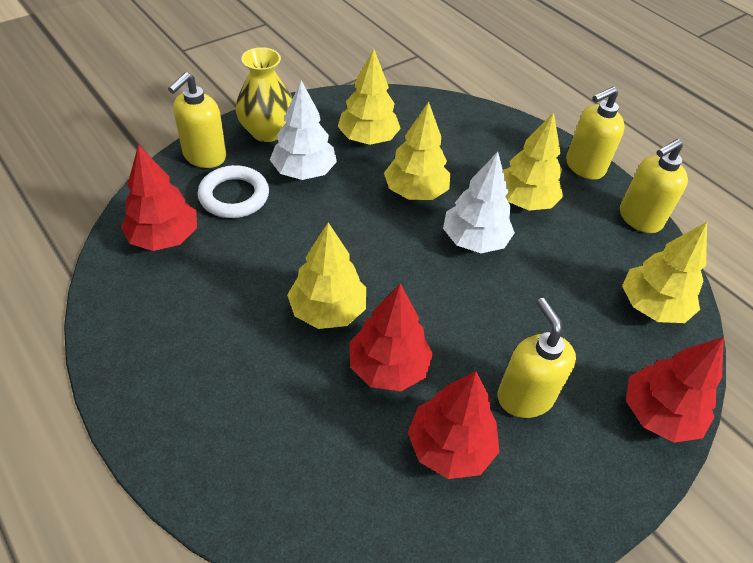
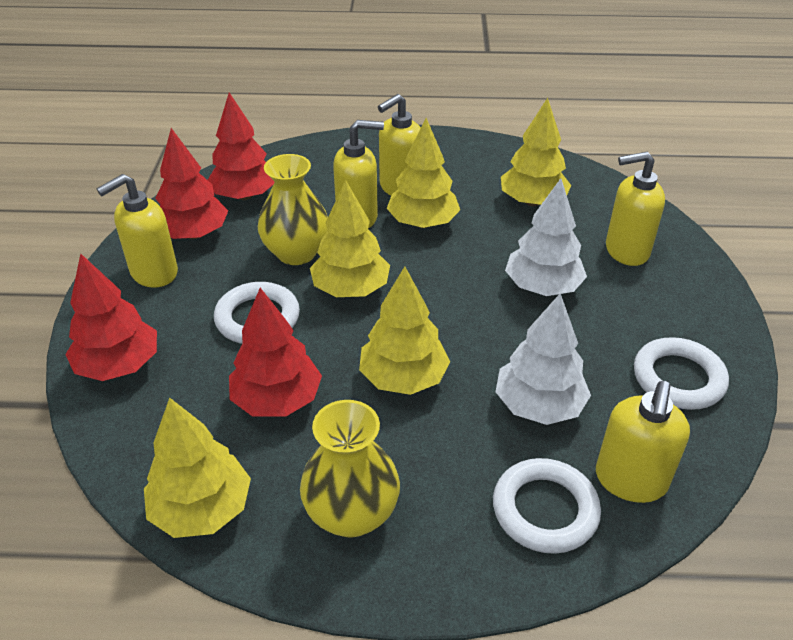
white ring: 1 -> 3
yellow soap dispenser: 4 -> 5
yellow vase: 1 -> 2

